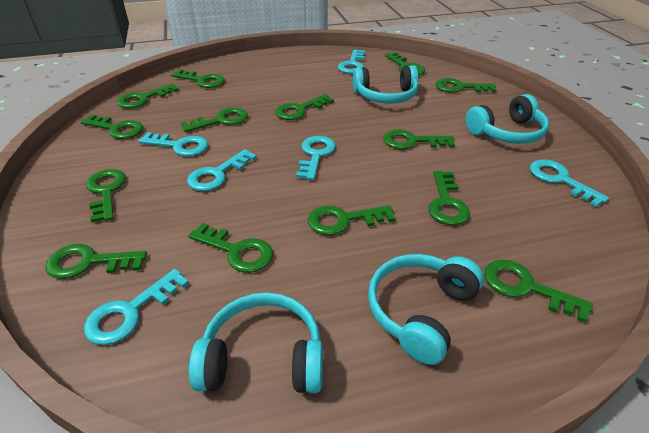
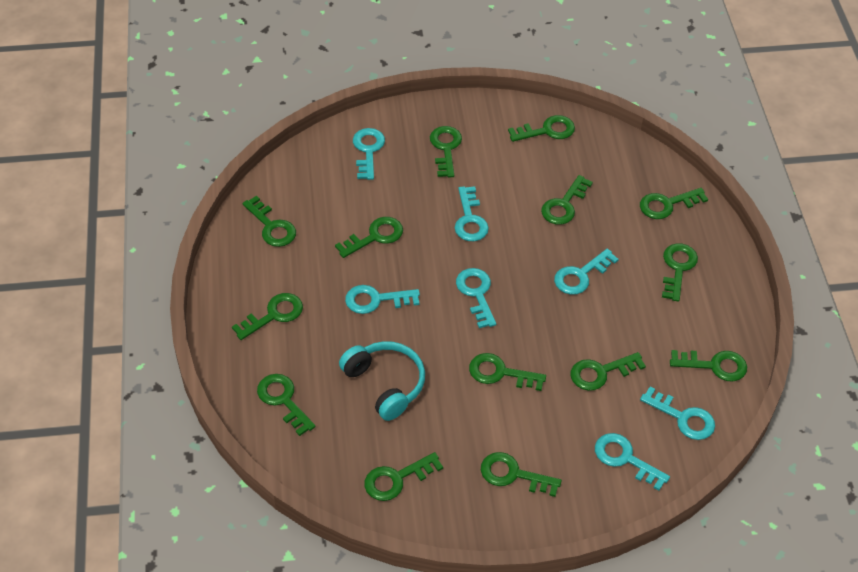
turquoise headphones: 4 -> 1
turquoise key: 6 -> 7

